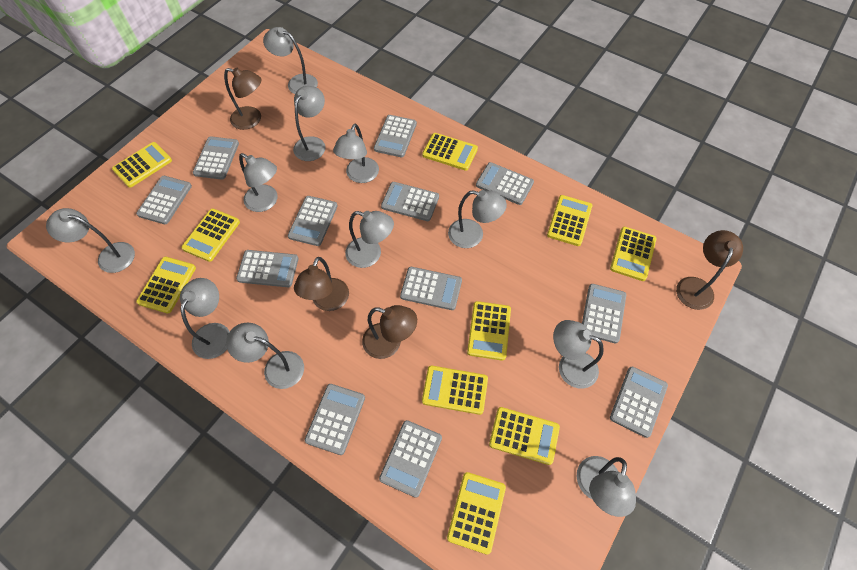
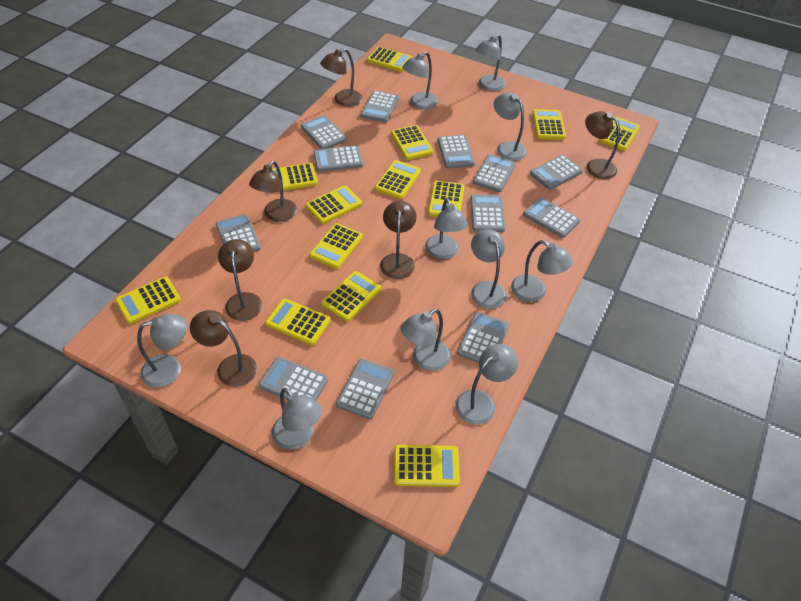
brown lamp: 4 -> 6
grey lamp: 11 -> 10
yellow calculator: 10 -> 13

